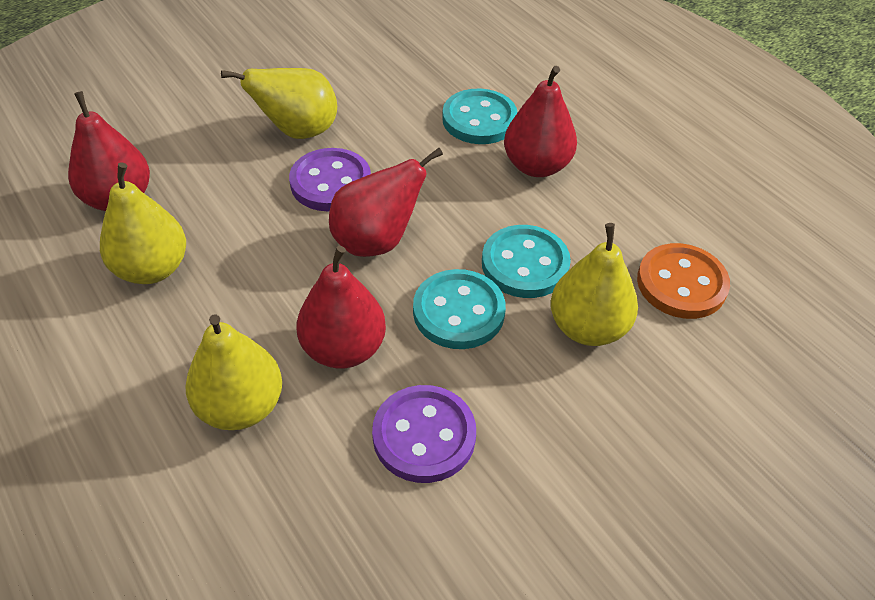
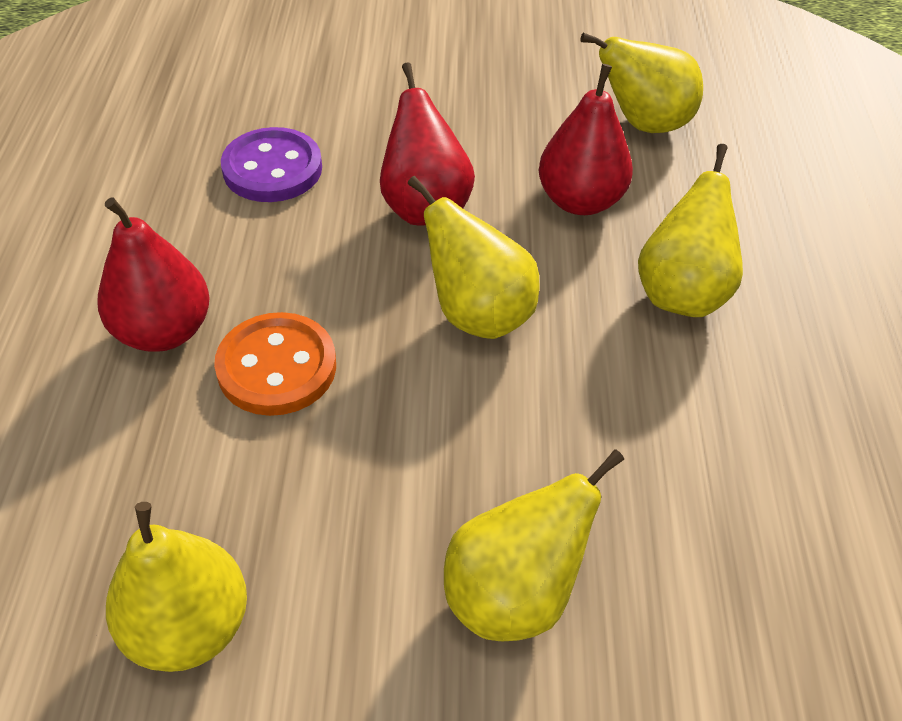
purple button: 2 -> 1
red pear: 4 -> 3
turquoise button: 3 -> 0
yellow pear: 4 -> 5

